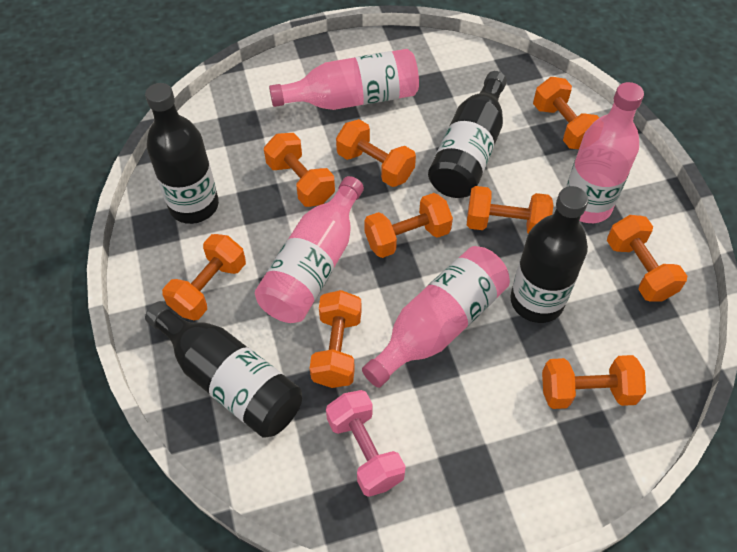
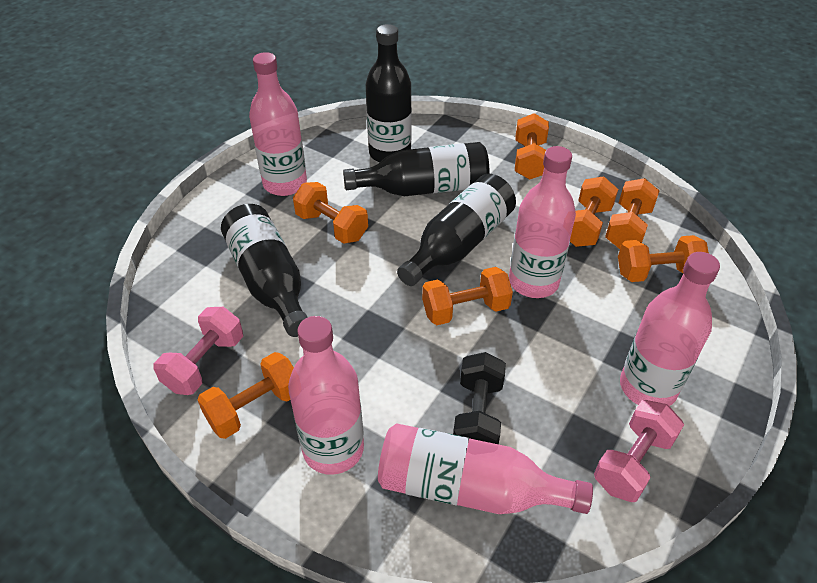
black dumbbell: 0 -> 1
orange dumbbell: 9 -> 7
pink bottle: 4 -> 5
pink dumbbell: 1 -> 2

